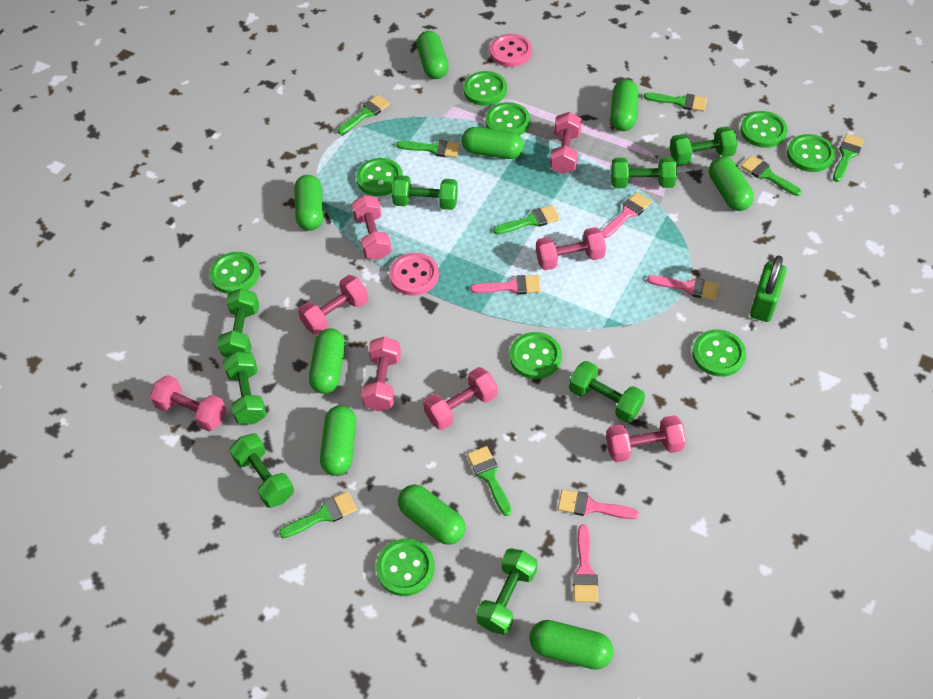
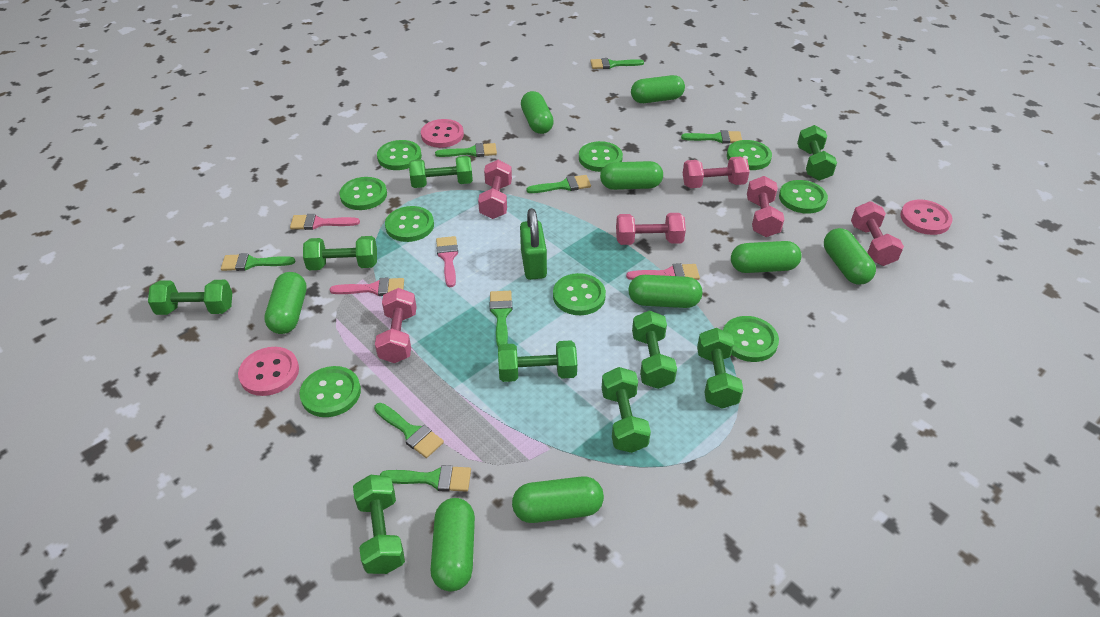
green dumbbell: 8 -> 9
pink brush: 5 -> 4
pink button: 2 -> 3
pink dumbbell: 8 -> 6

